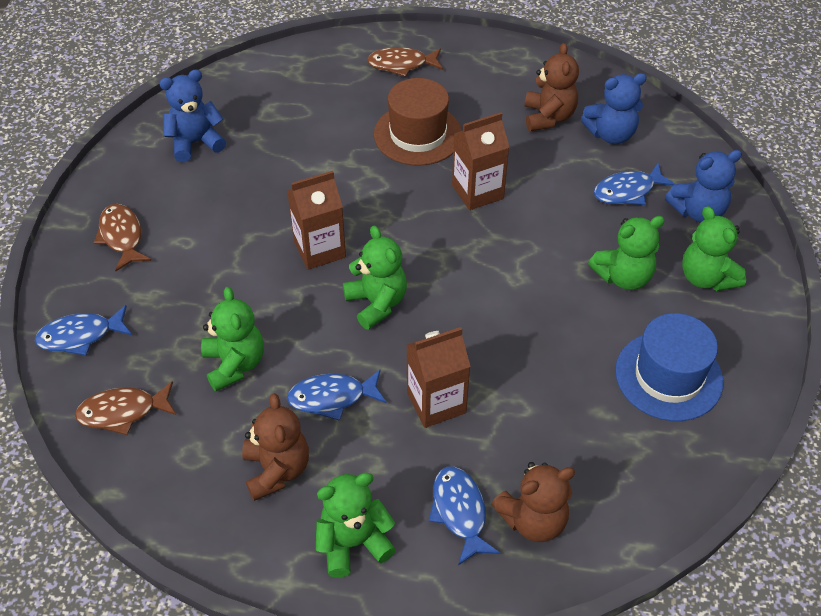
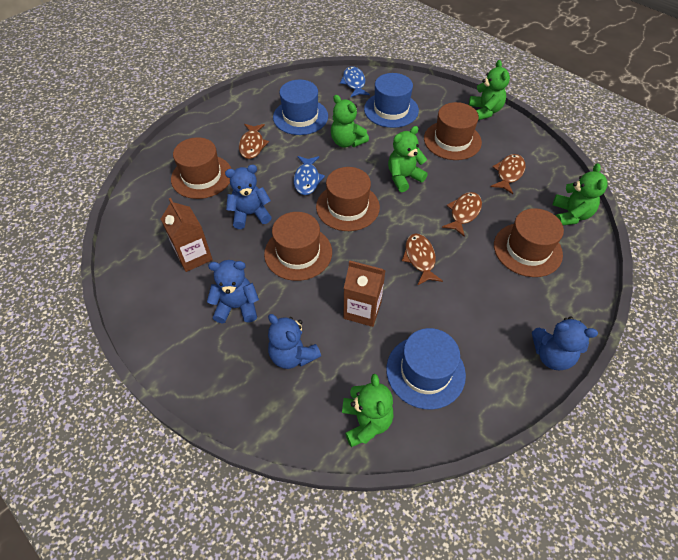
blue fish: 4 -> 2
blue hat: 1 -> 3
blue teddy bear: 3 -> 4
brown carton: 3 -> 2
brown fish: 3 -> 4
brown hat: 1 -> 5
brown teddy bear: 3 -> 0

